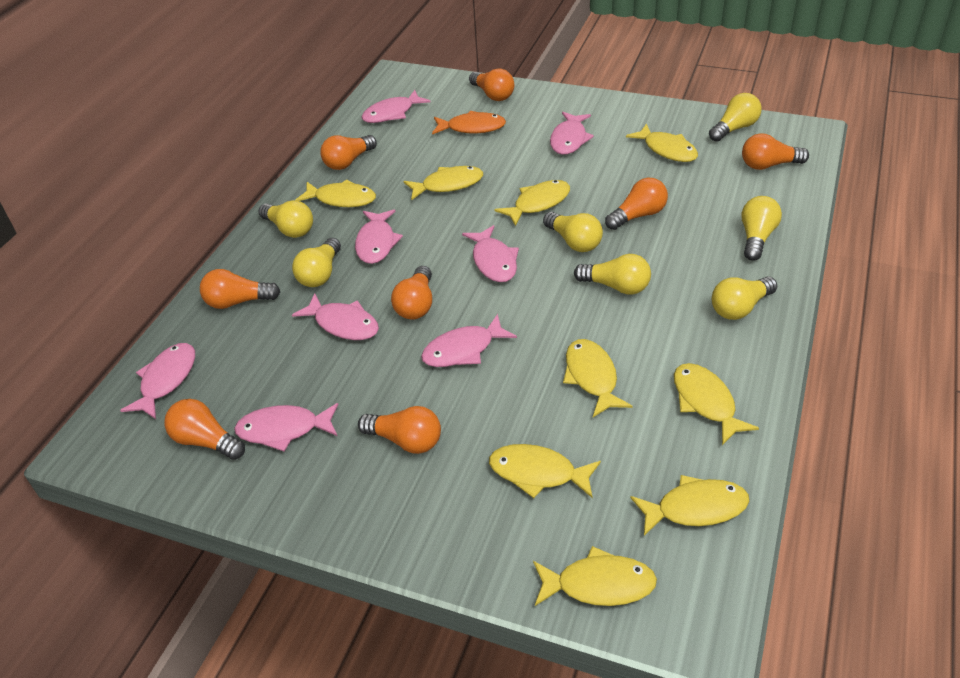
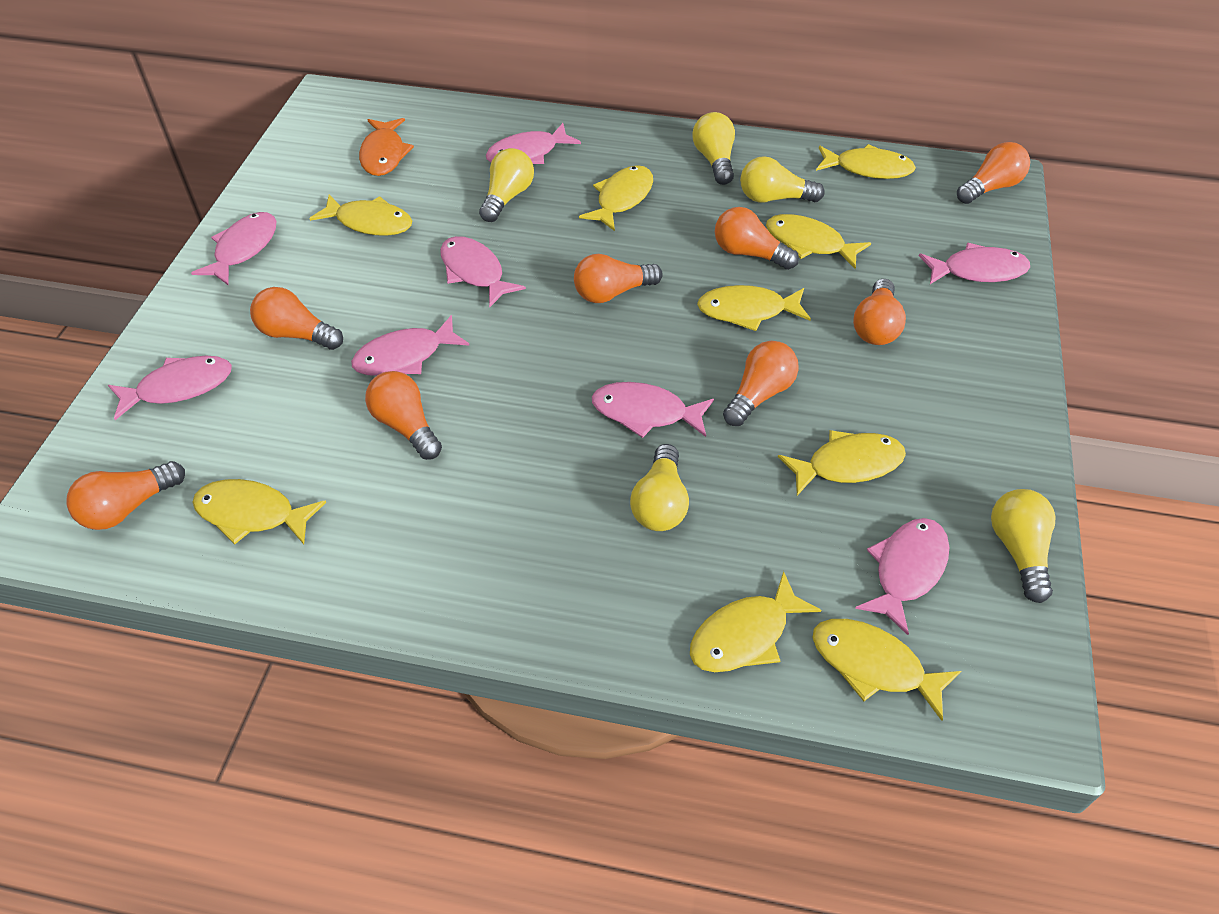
yellow light bulb: 7 -> 5

